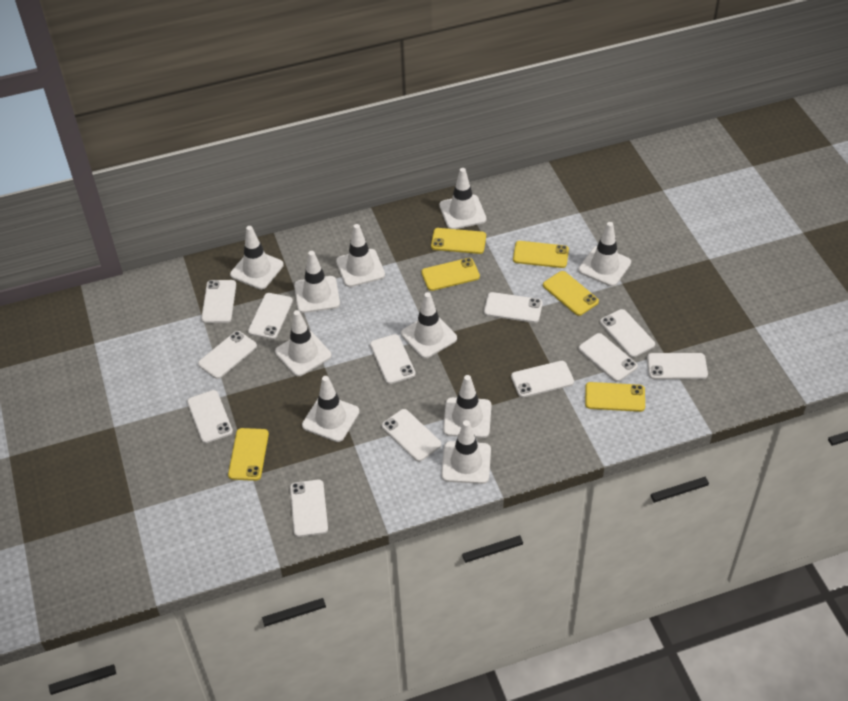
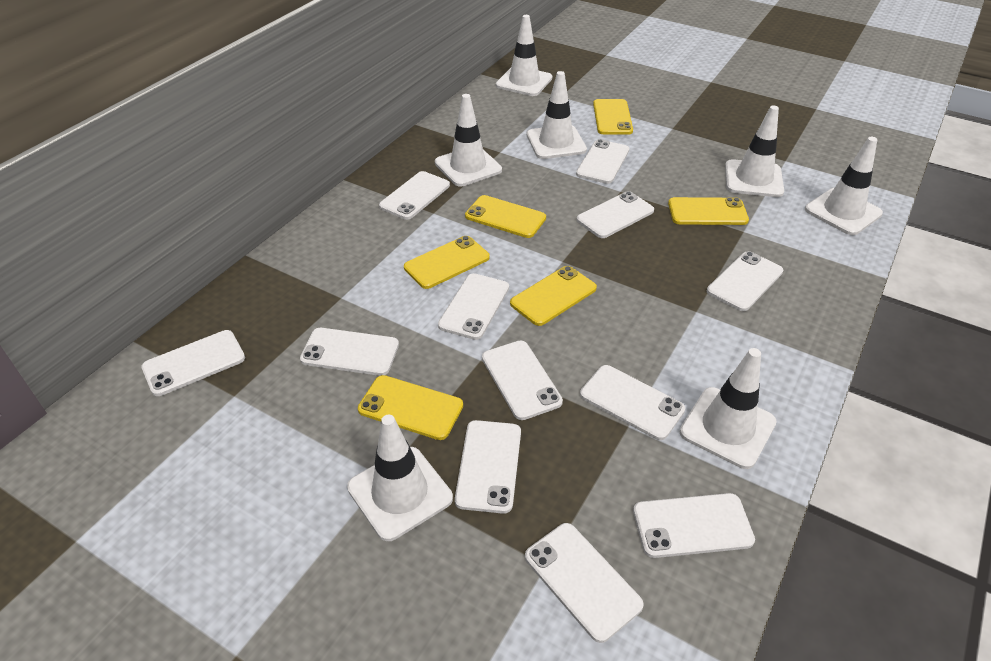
white traffic cone: 10 -> 7

